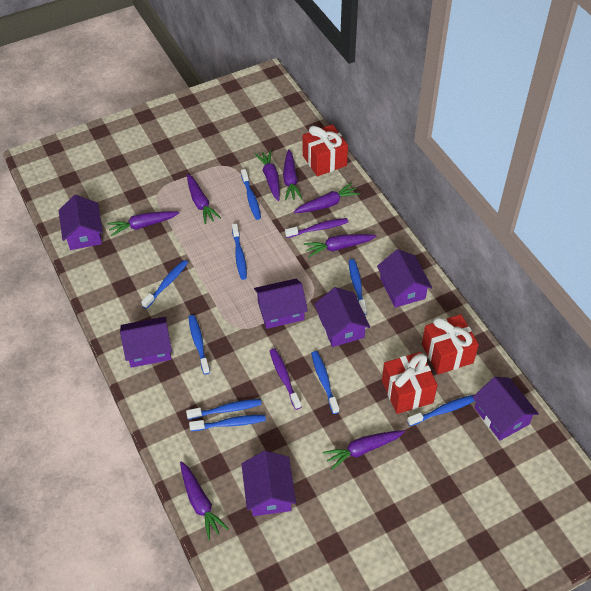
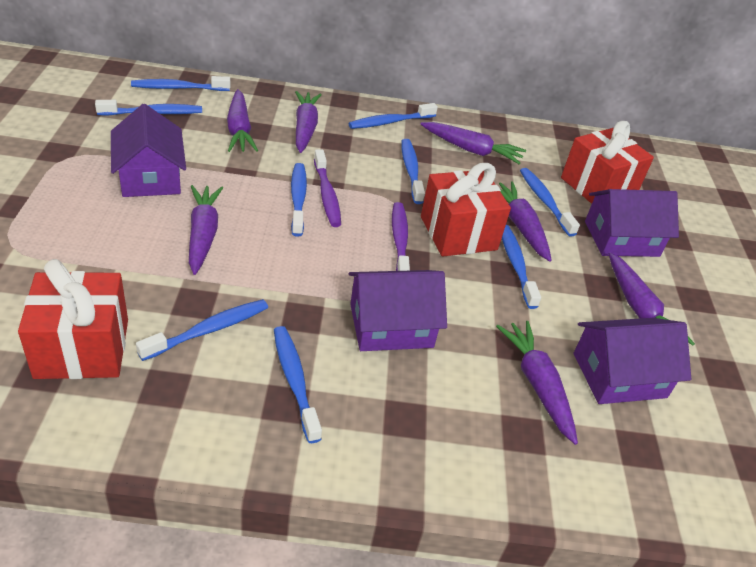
purple carrot: 8 -> 7
purple house: 7 -> 4

